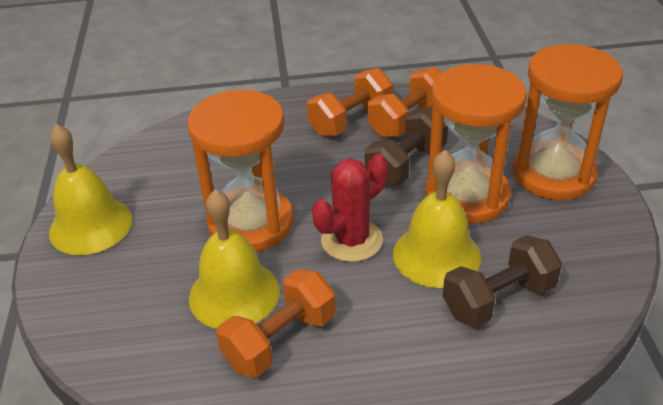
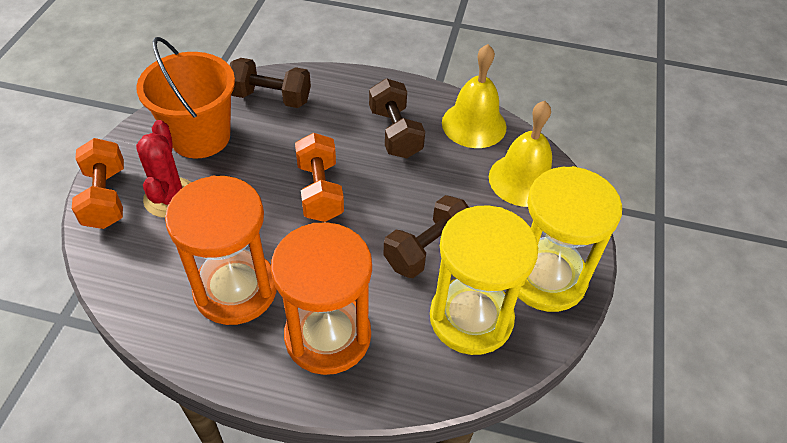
brown dumbbell: 2 -> 3
orange bucket: 0 -> 1
orange dumbbell: 3 -> 2
orange hourglass: 3 -> 2
yellow bell: 3 -> 2
yellow hourglass: 0 -> 2

